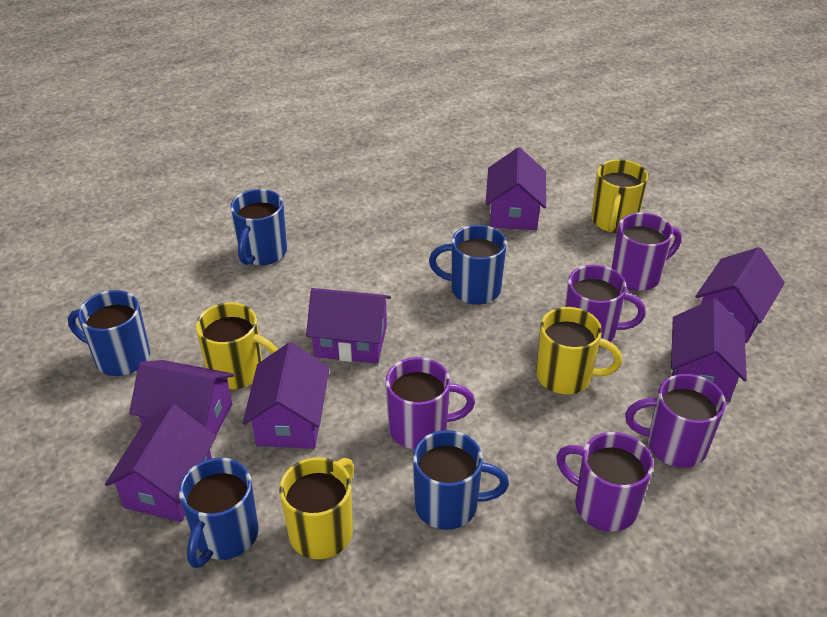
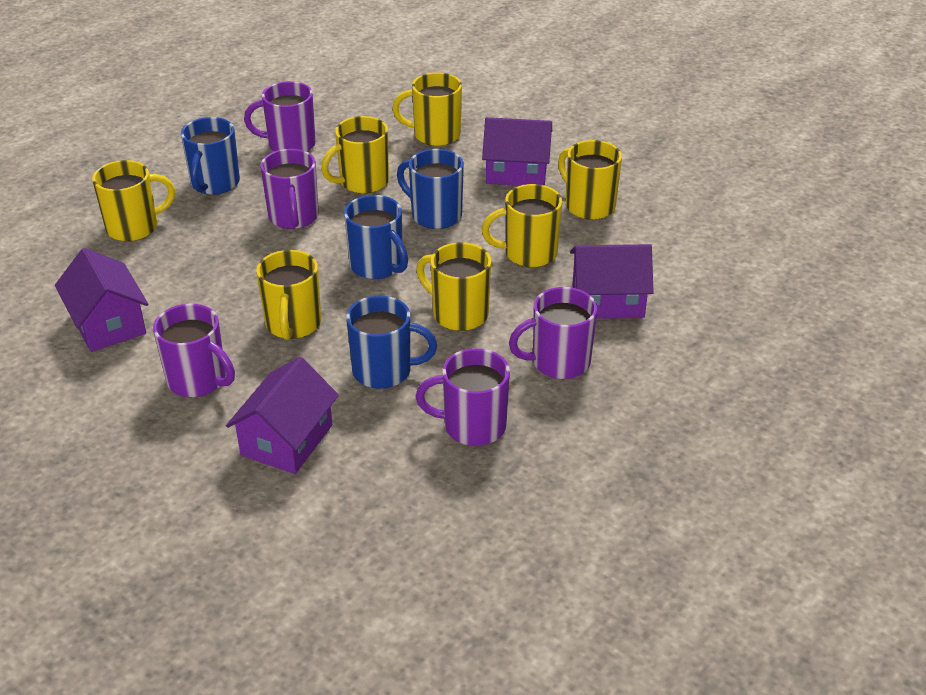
blue mug: 5 -> 4
purple house: 7 -> 4
yellow mug: 4 -> 7

